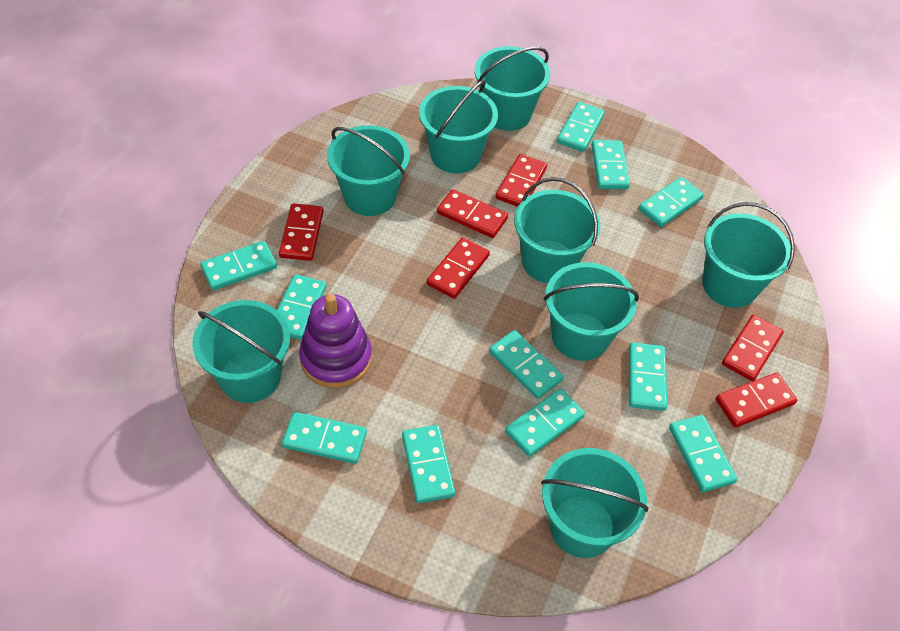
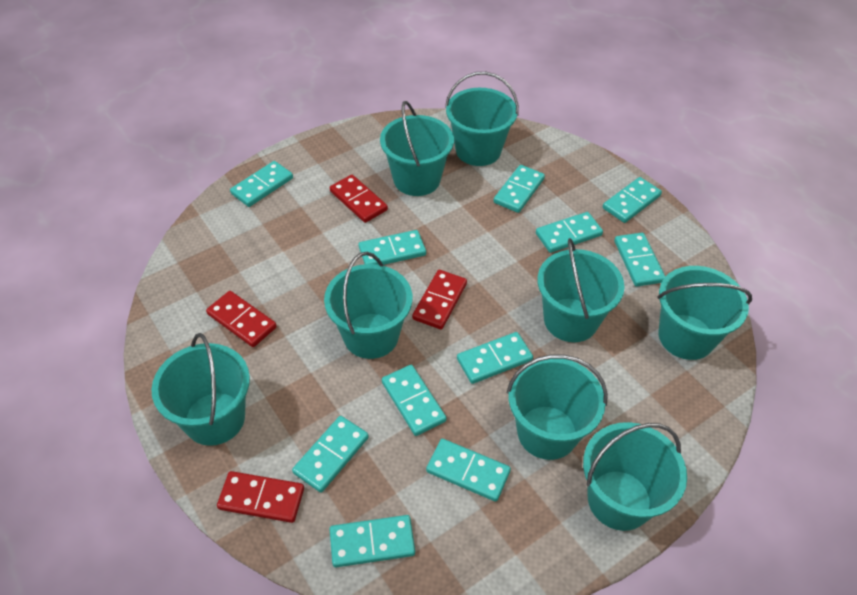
purple stacking toy: 1 -> 0
red domino: 6 -> 4

